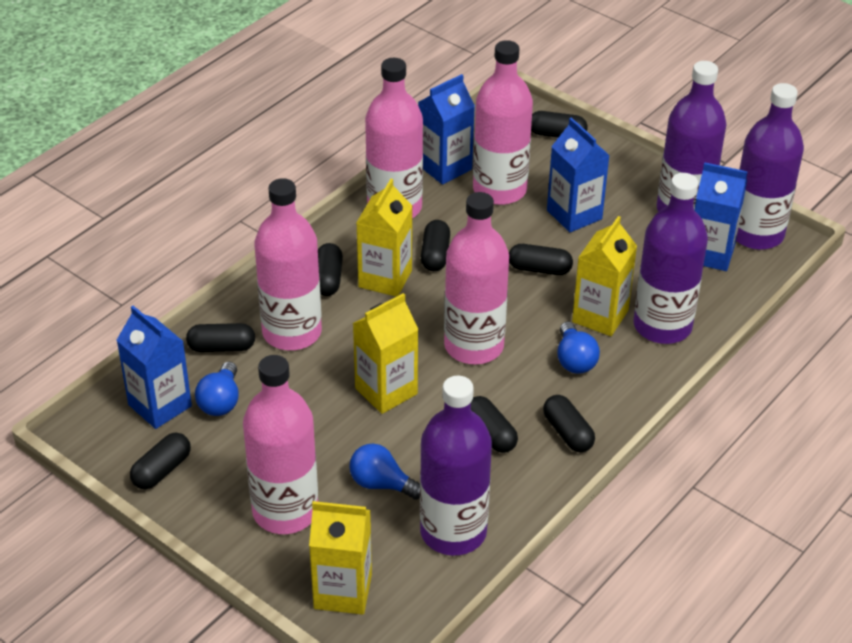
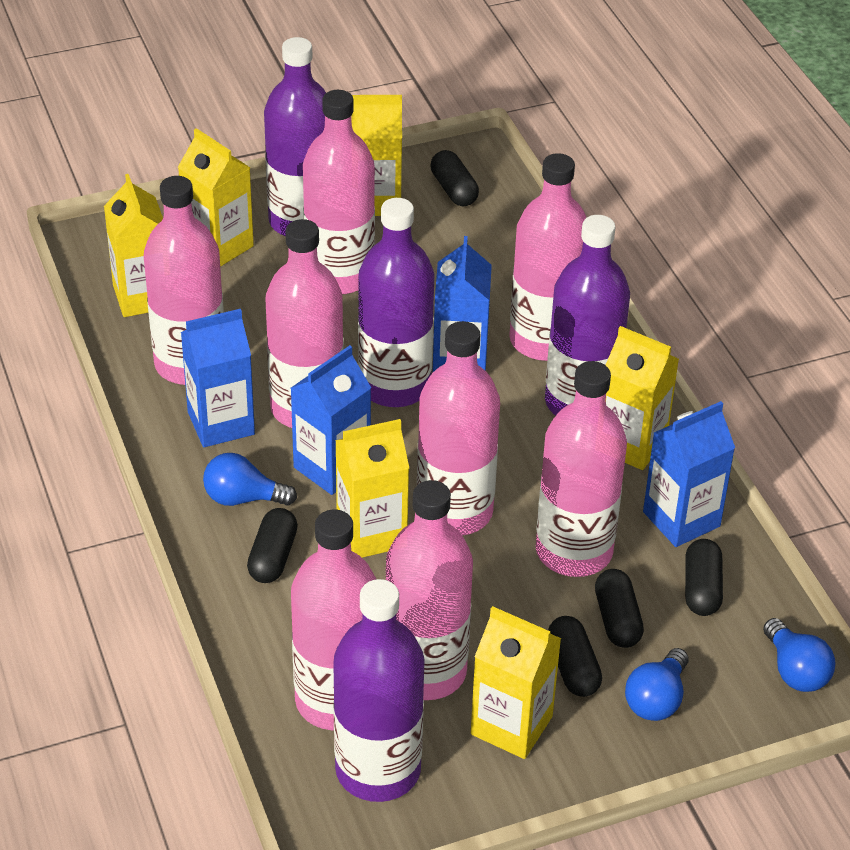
black capsule: 8 -> 5
pink bottle: 5 -> 8
yellow carton: 4 -> 6

